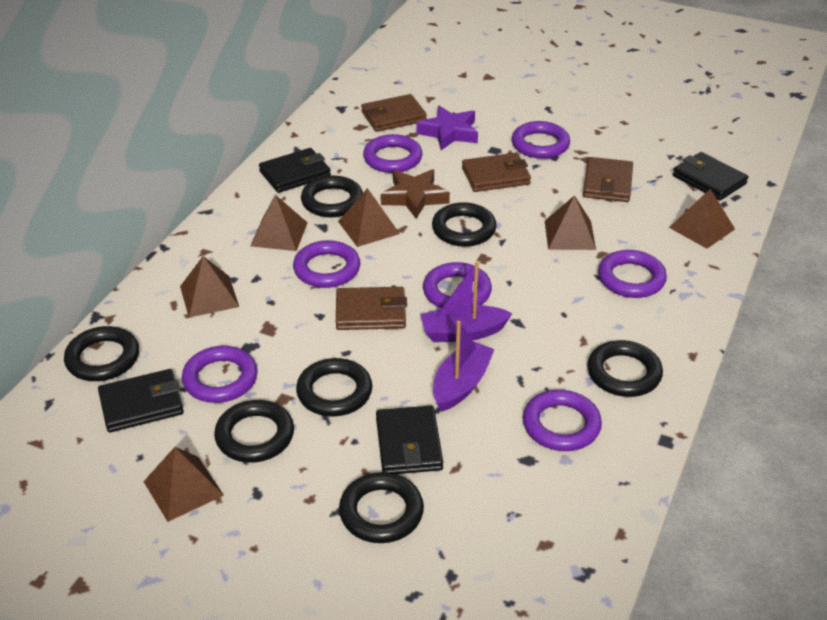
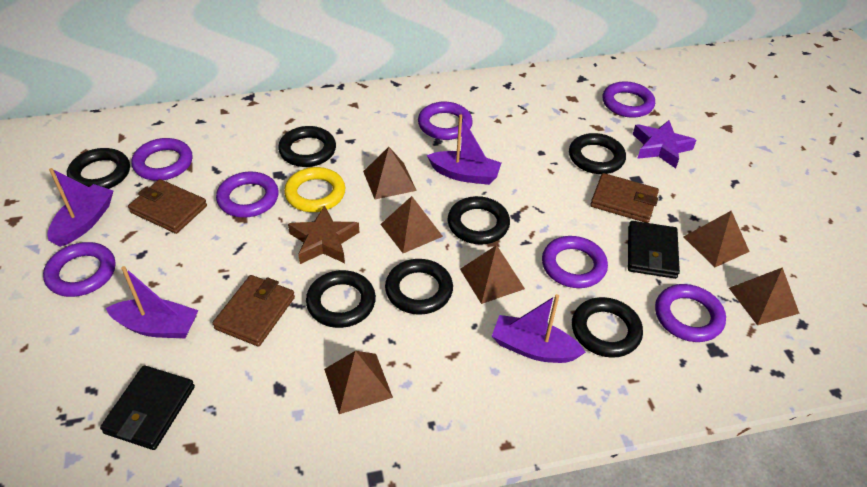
black wallet: 4 -> 2
brown wallet: 4 -> 3
purple boat: 2 -> 4
yellow ring: 0 -> 1

